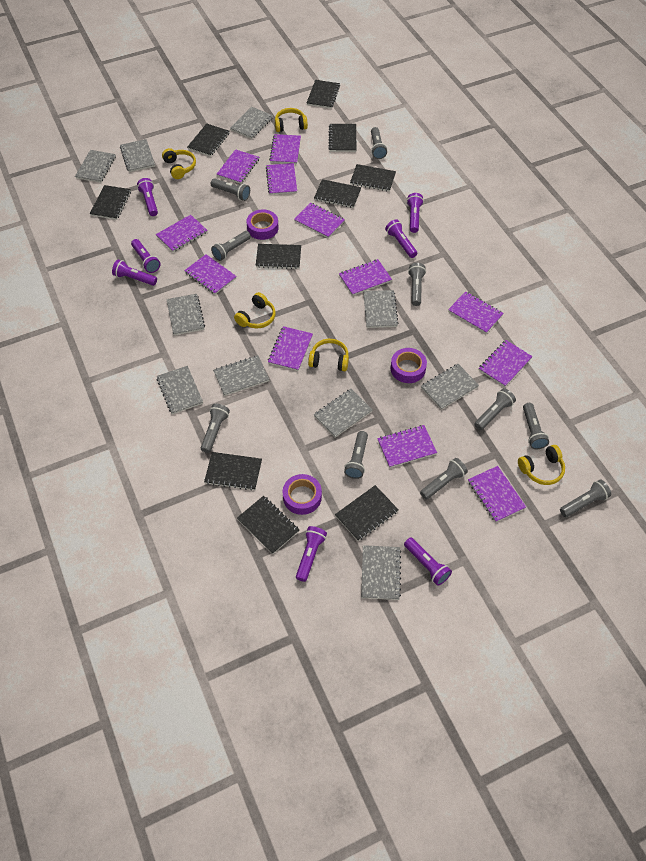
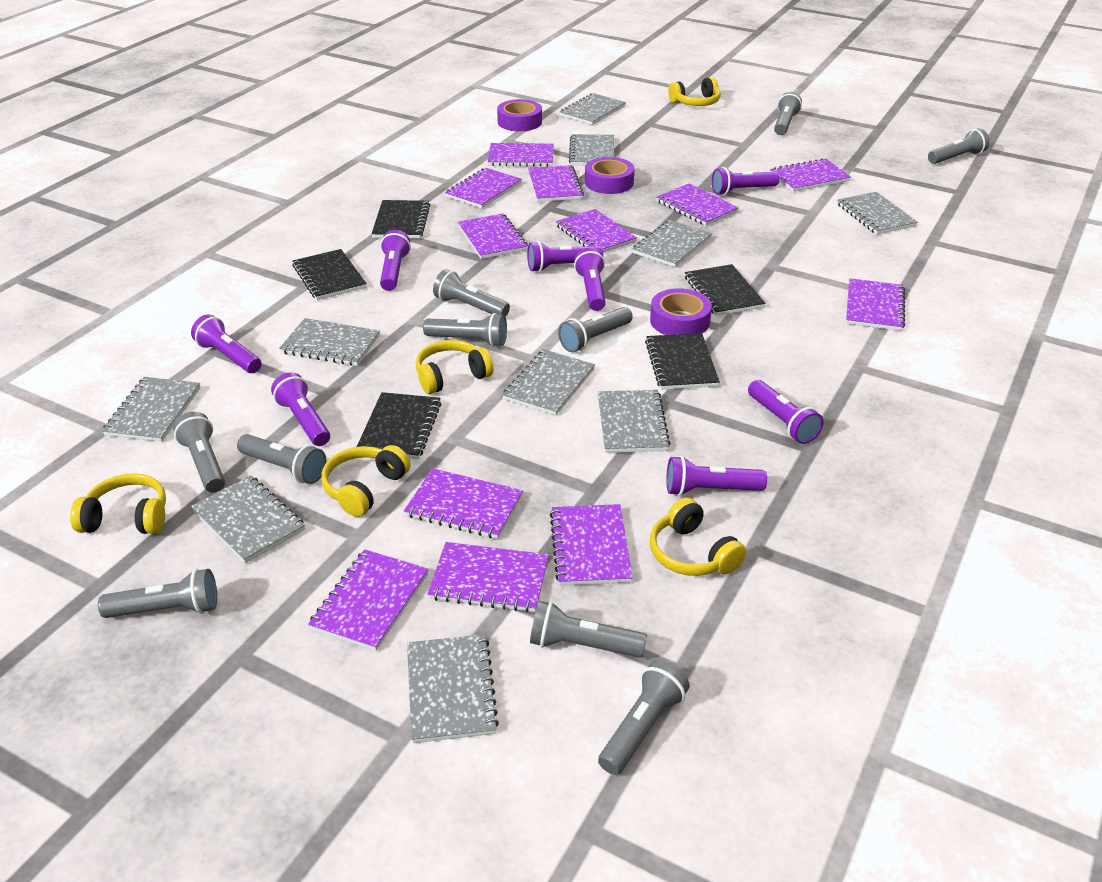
black notebook: 10 -> 5
purple flashlight: 7 -> 8

